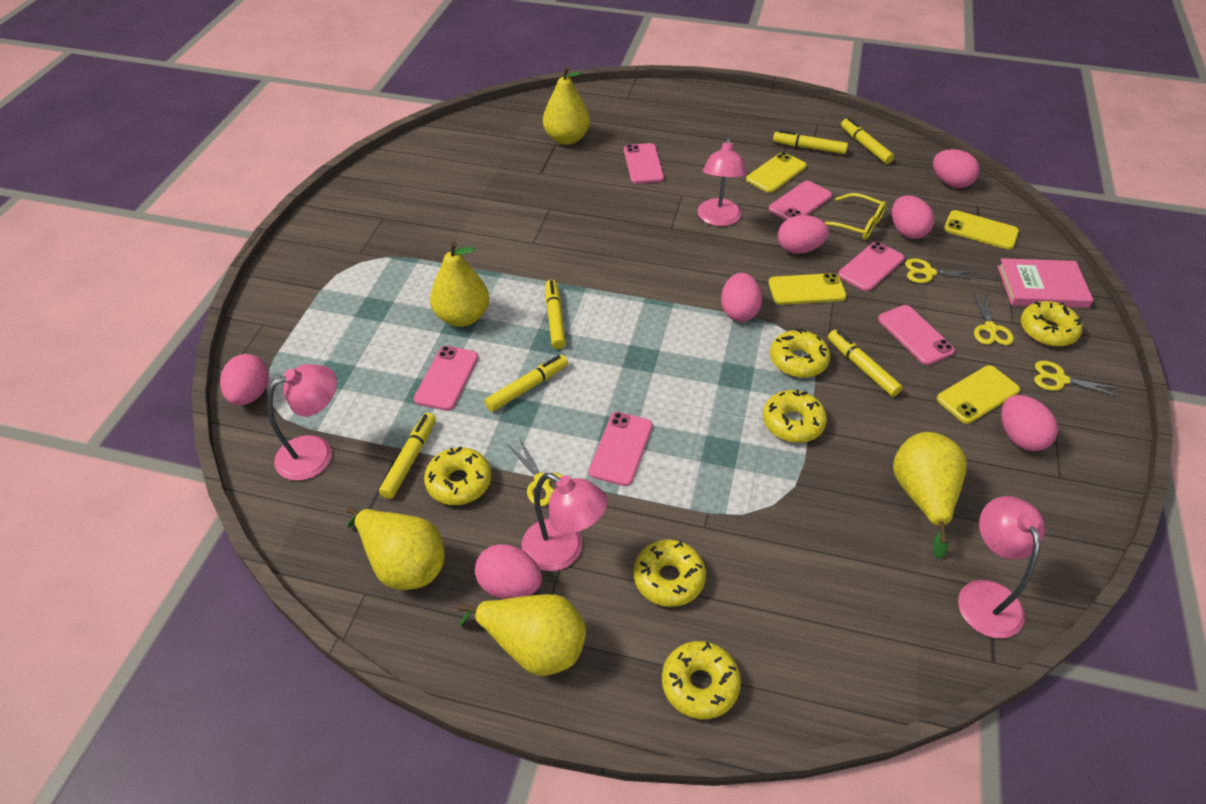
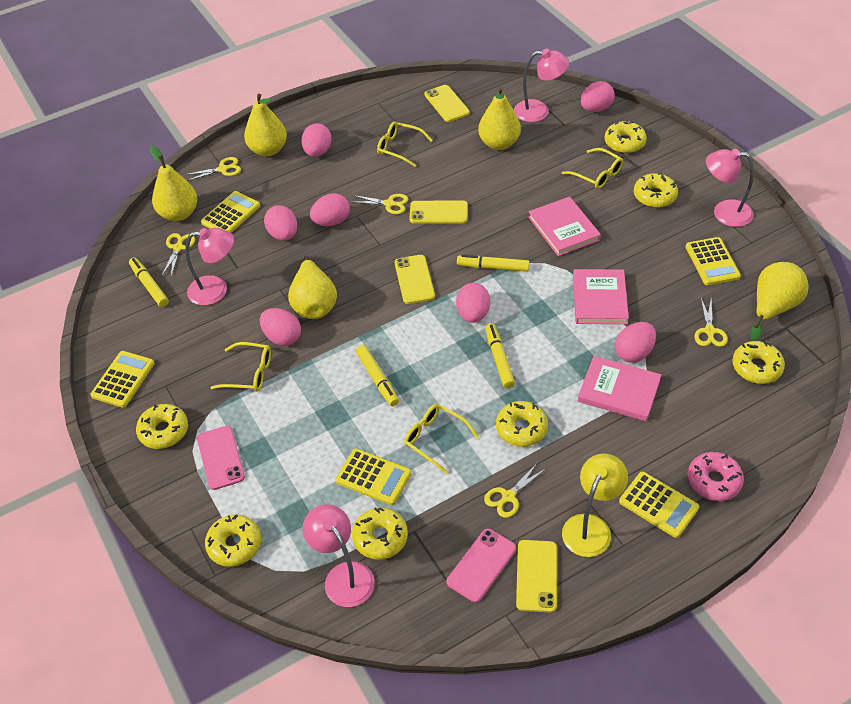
pink book: 1 -> 3
pink donut: 0 -> 1
pink phone: 6 -> 2
yellow calculator: 0 -> 5
yellow donut: 6 -> 7
yellow glasses: 1 -> 4
yellow lamp: 0 -> 1
yellow marker: 6 -> 4
yellow scissors: 4 -> 5

